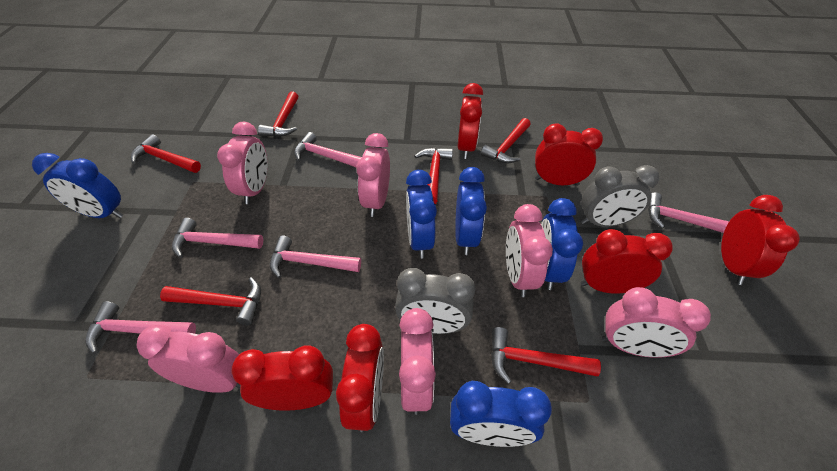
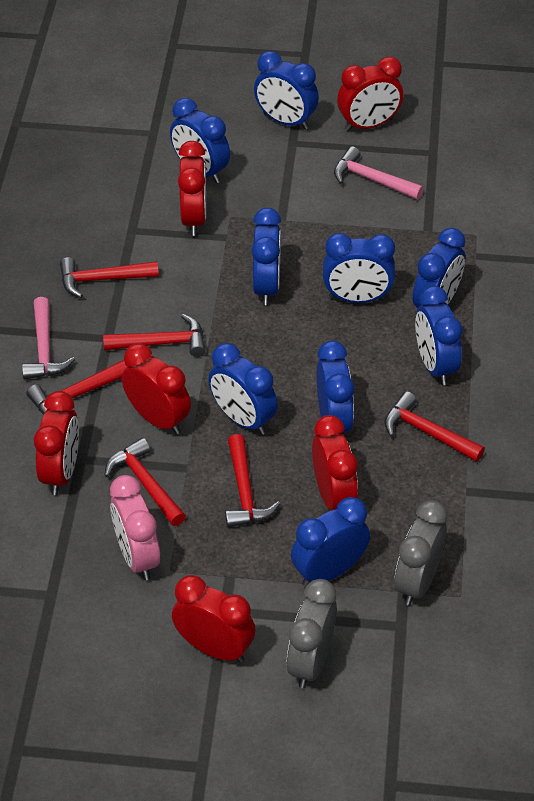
blue clock: 5 -> 9
pink clock: 6 -> 1
pink hammer: 5 -> 2

